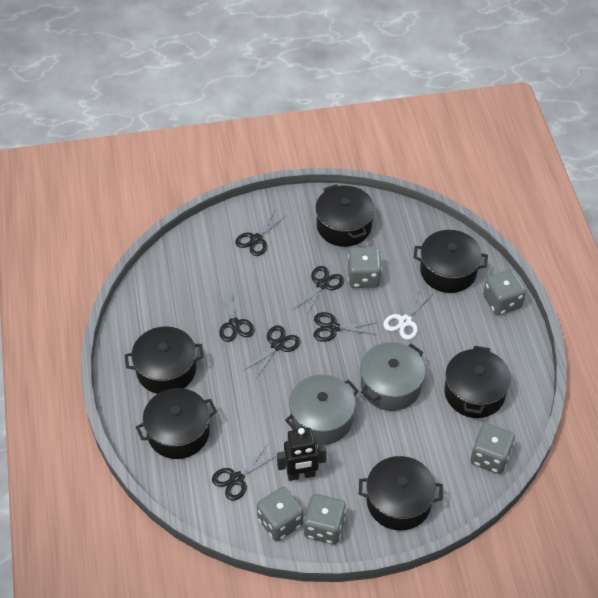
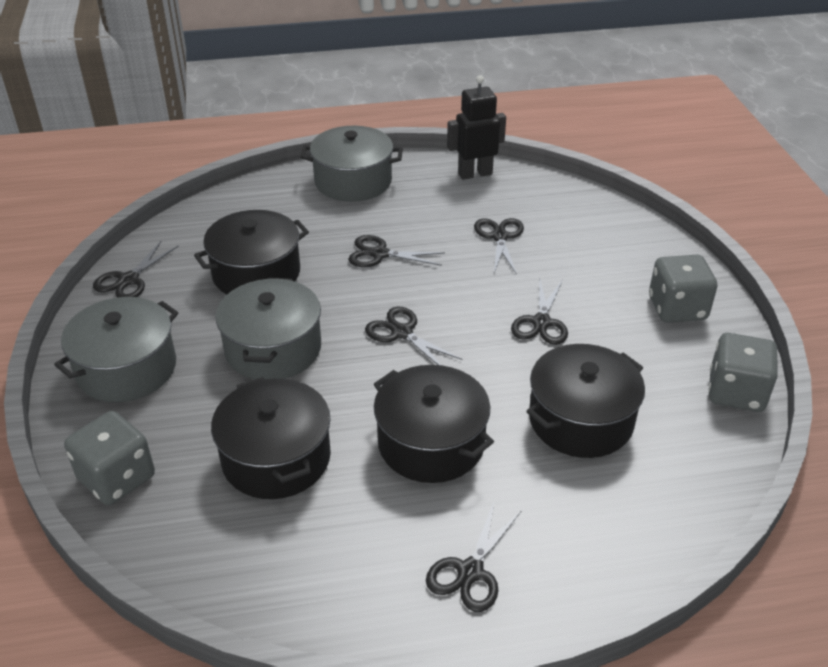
black pot: 6 -> 4
grey dice: 5 -> 3
grey pot: 2 -> 3
white scissors: 1 -> 0

